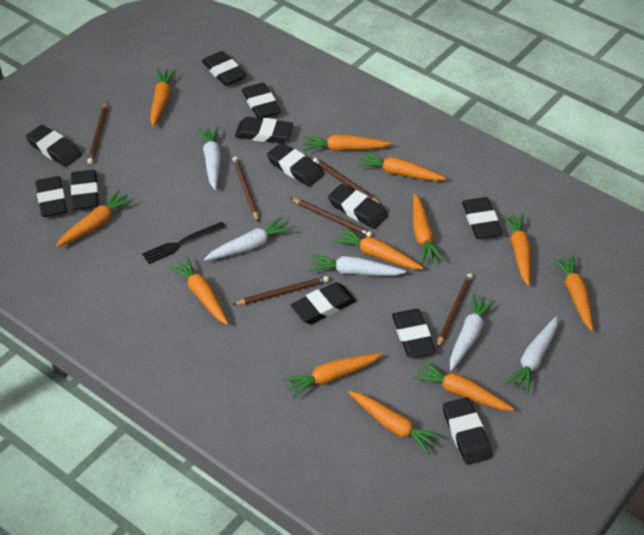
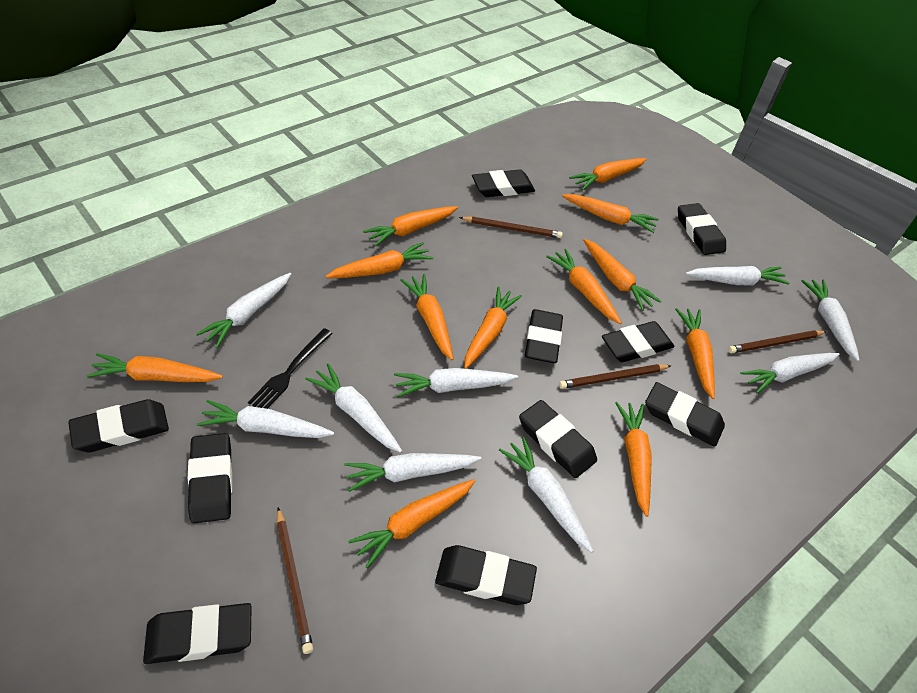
black eraser: 12 -> 10
brown pencil: 6 -> 4
white carrot: 5 -> 9

